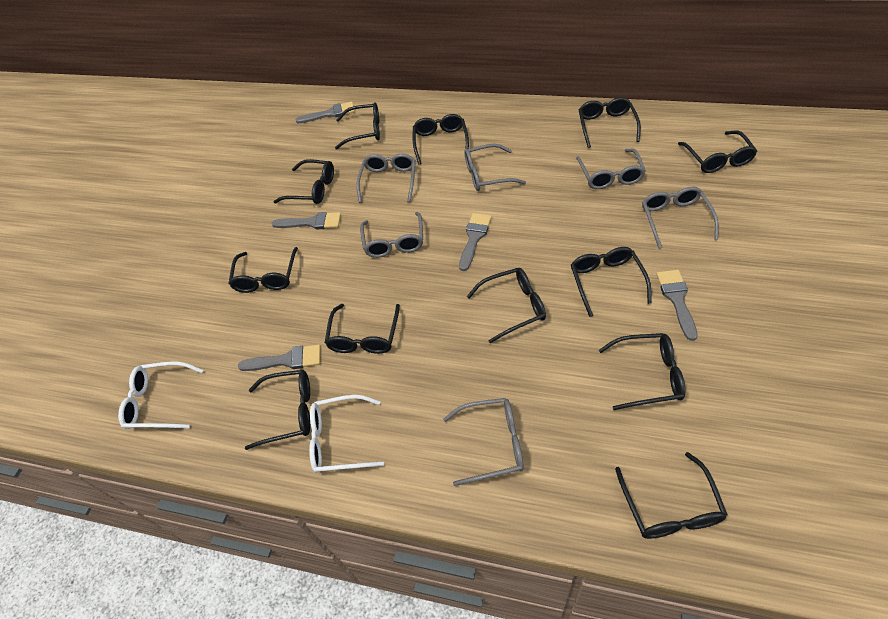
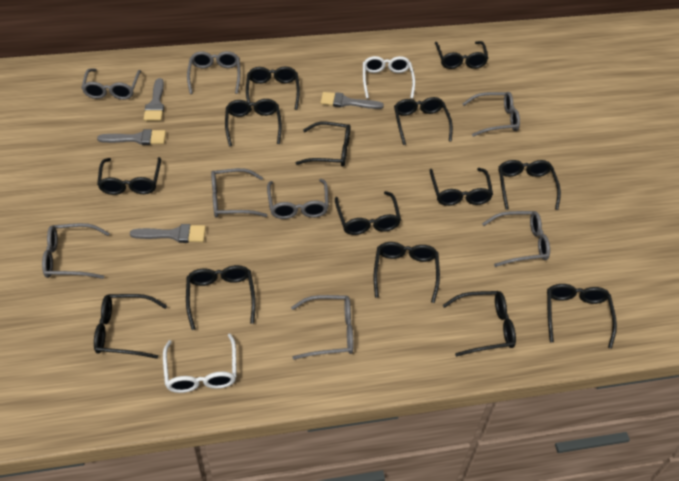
black glasses: 12 -> 14
grey brush: 5 -> 4
grey glasses: 6 -> 8

